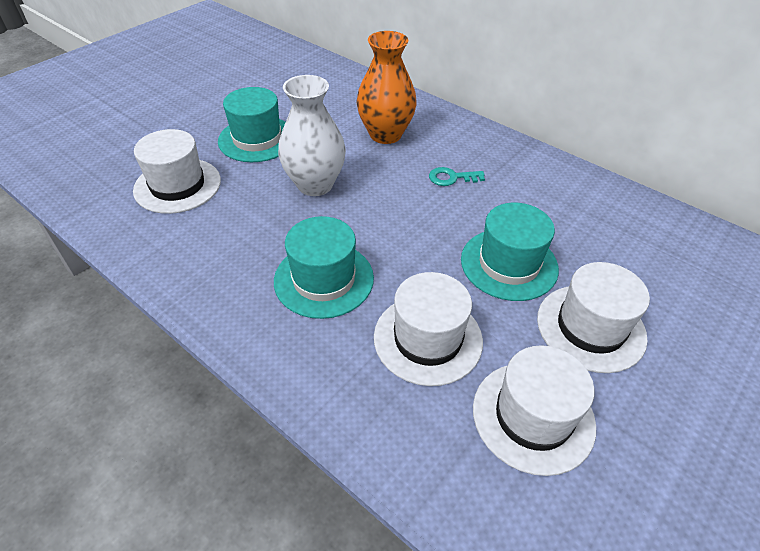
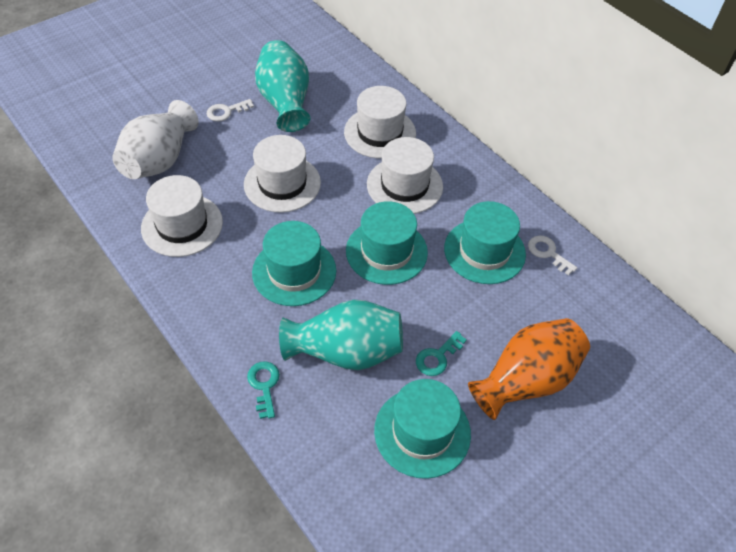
turquoise hat: 3 -> 4
turquoise key: 1 -> 2
turquoise vase: 0 -> 2
white key: 0 -> 2

